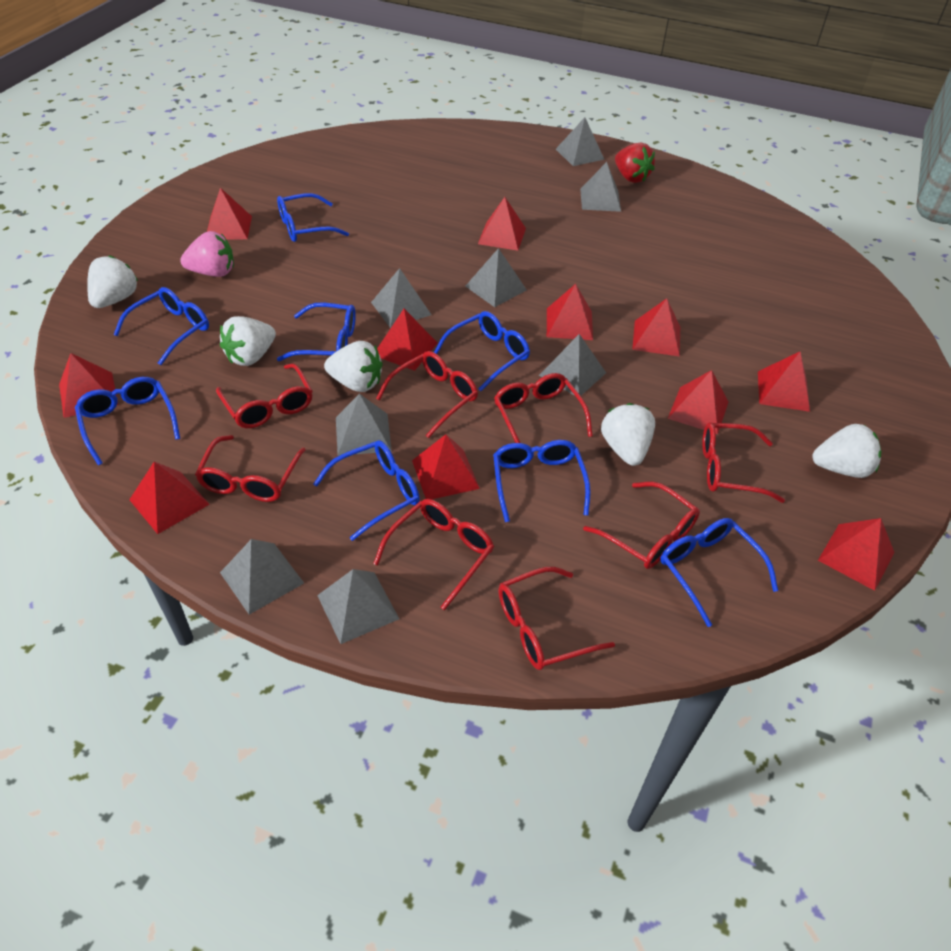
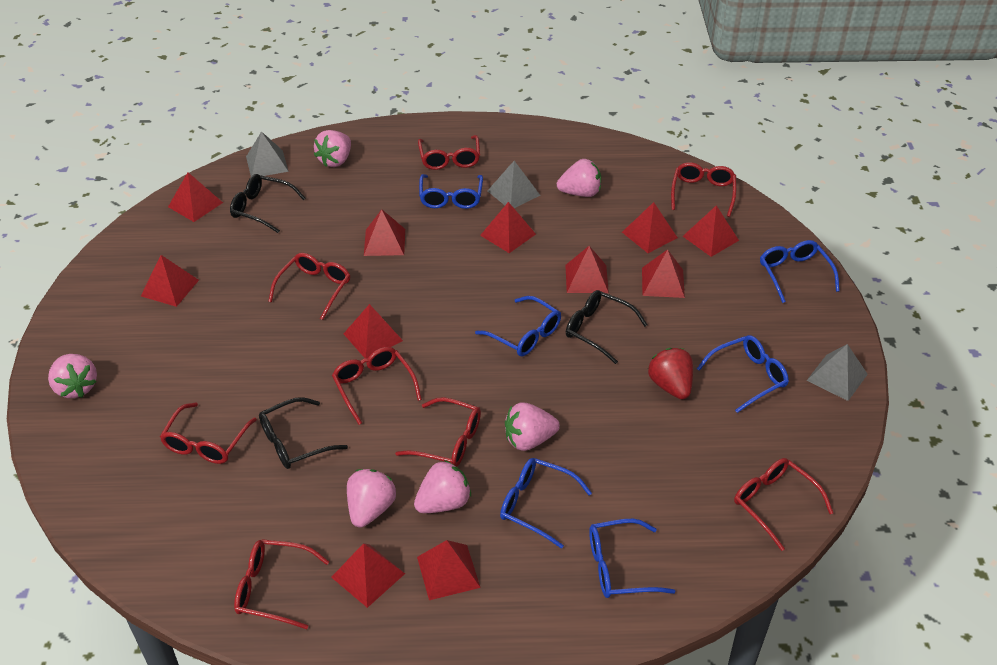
black glasses: 0 -> 3
blue glasses: 8 -> 6
grey pyramid: 8 -> 3
pink strawberry: 1 -> 6
white strawberry: 5 -> 0

